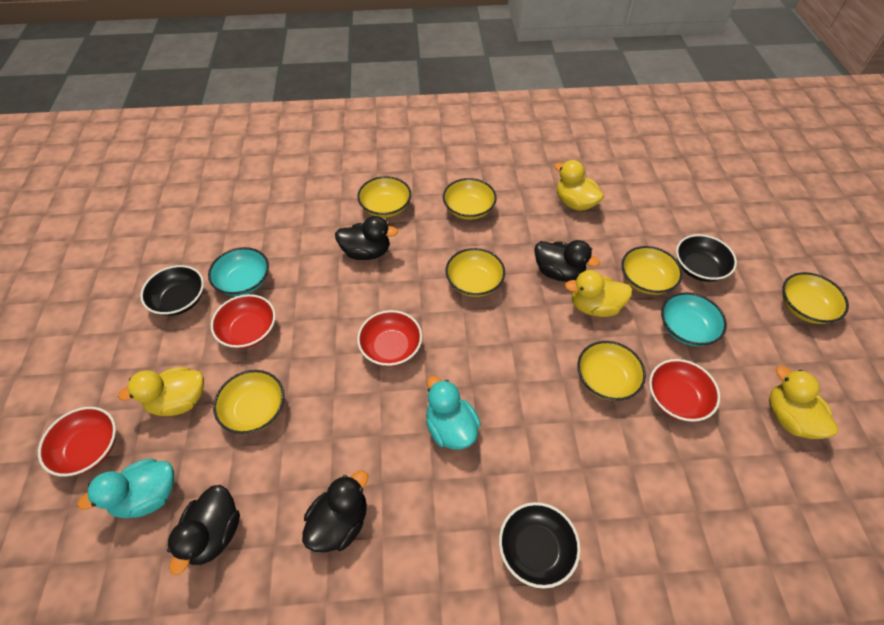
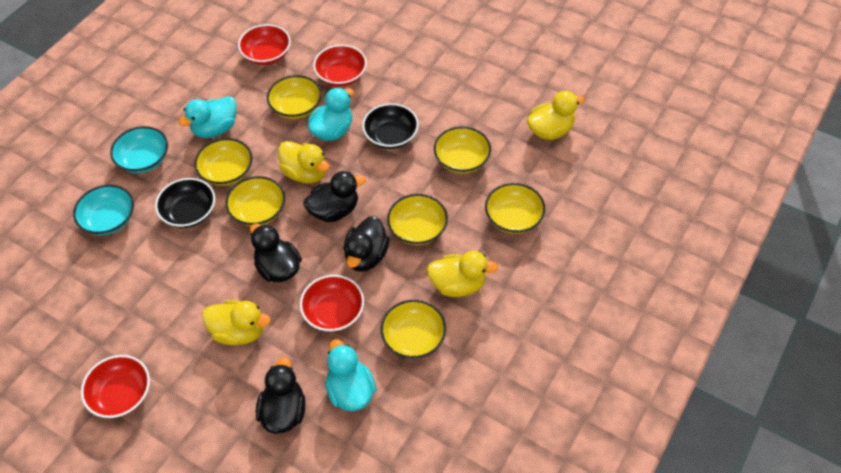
black bowl: 3 -> 2
turquoise duck: 2 -> 3

